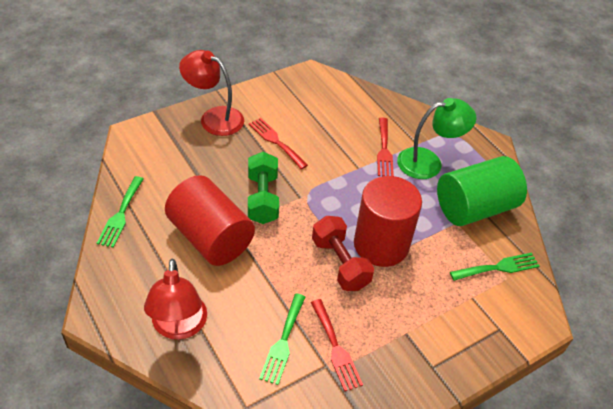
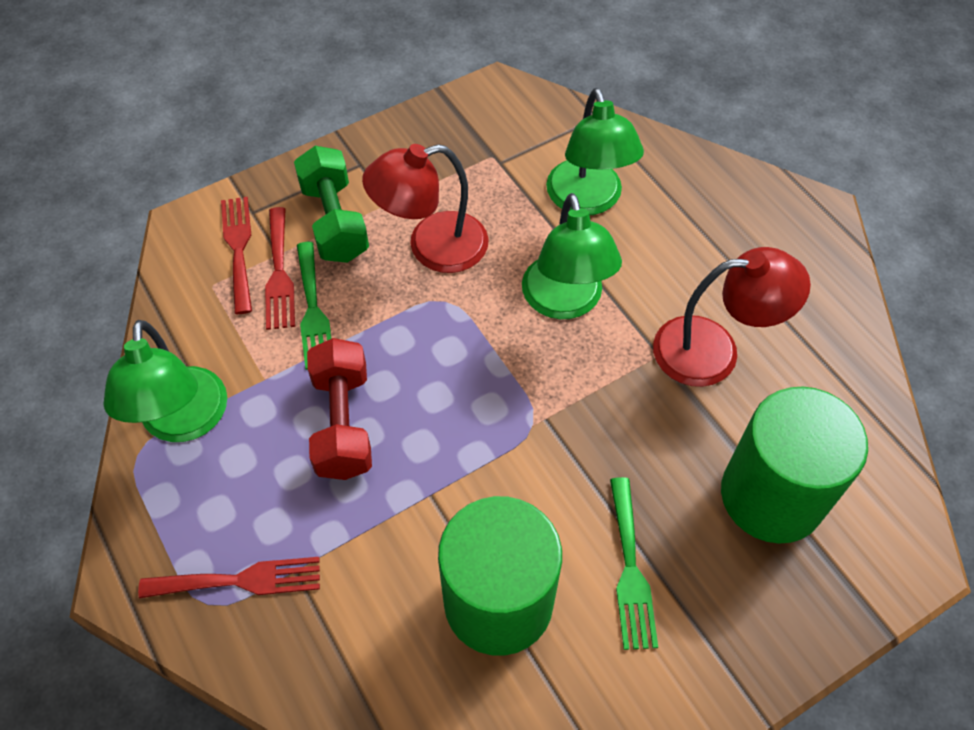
green cylinder: 1 -> 2
green fork: 3 -> 2
green lamp: 1 -> 3
red cylinder: 2 -> 0

